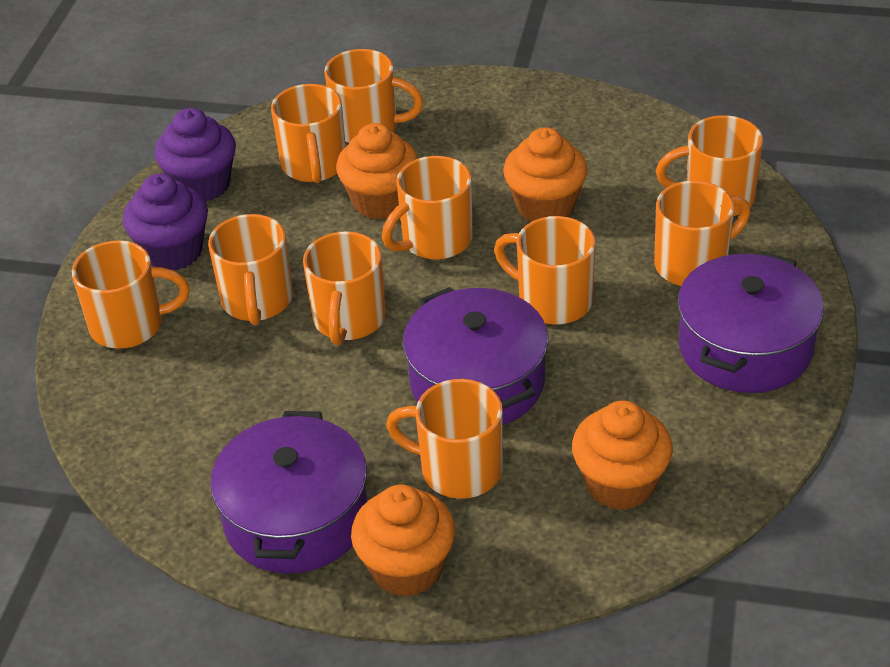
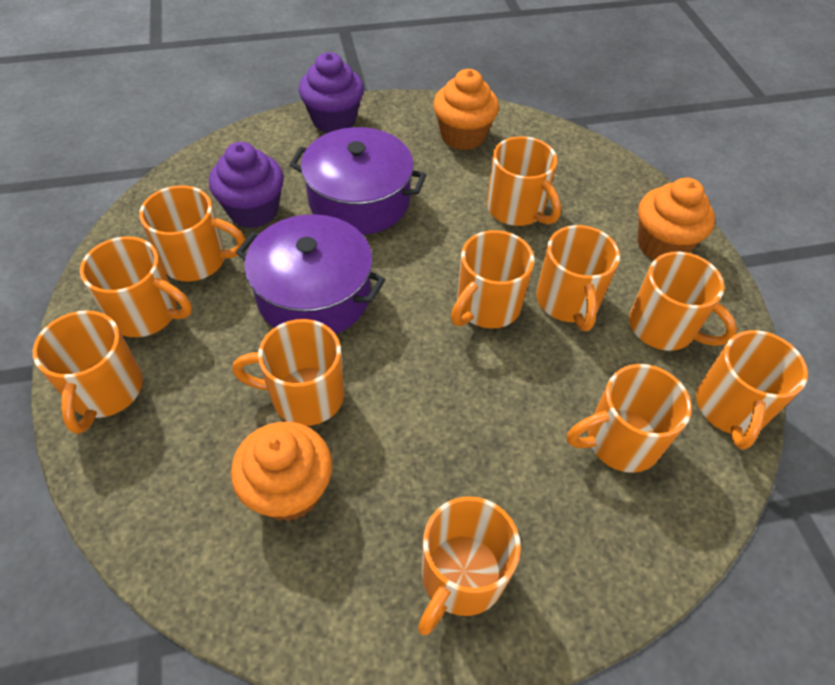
orange cupcake: 4 -> 3
orange mug: 10 -> 11
purple pot: 3 -> 2

